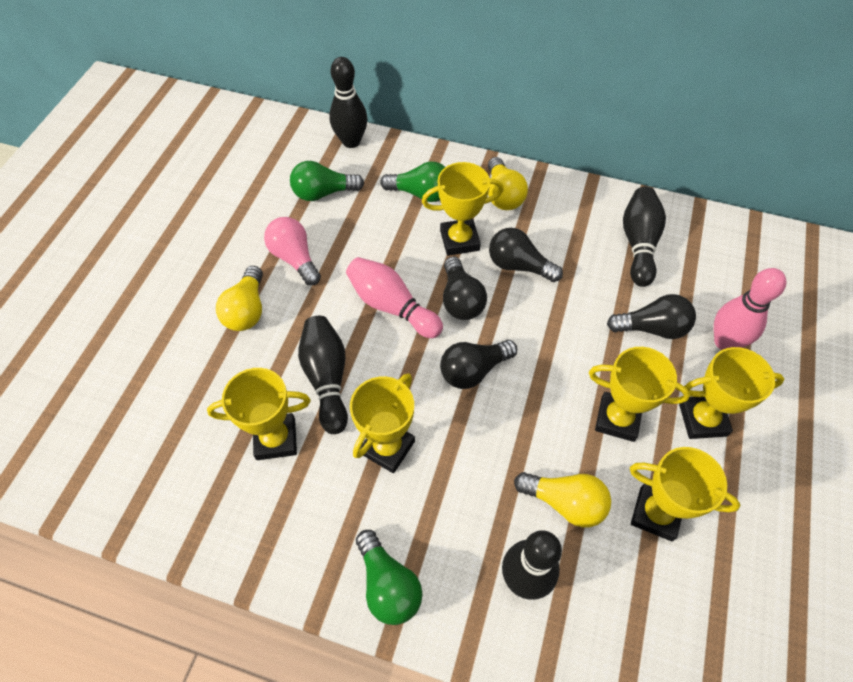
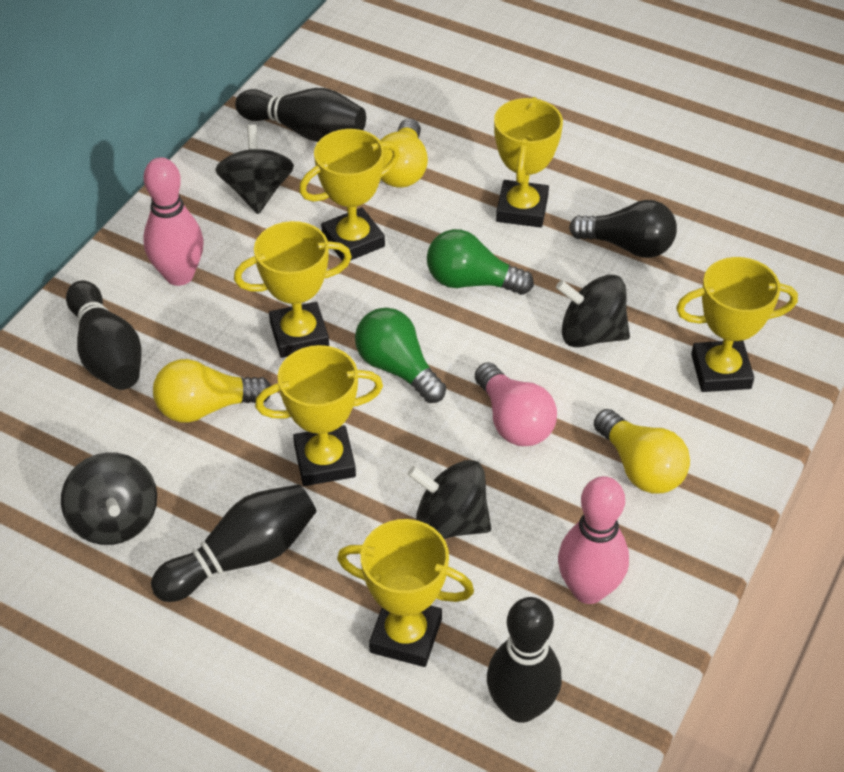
black light bulb: 4 -> 1
black spinning top: 0 -> 4
green light bulb: 3 -> 2

